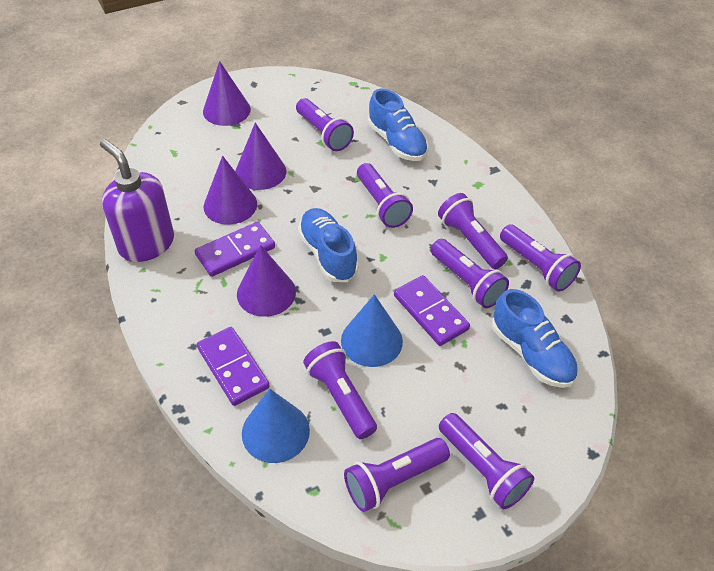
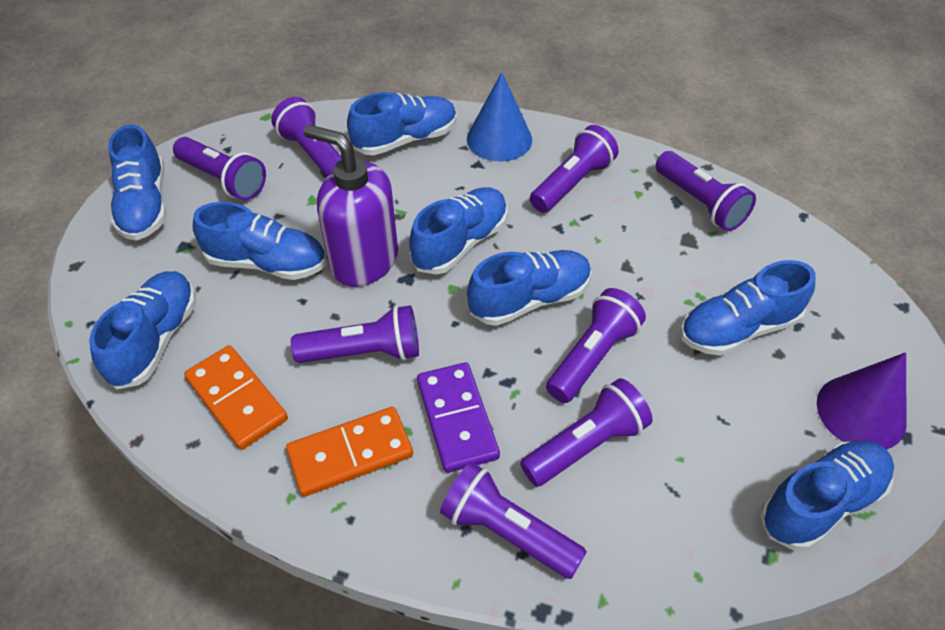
blue cone: 2 -> 1
blue shoe: 3 -> 8
orange domino: 0 -> 2
purple cone: 4 -> 1
purple domino: 3 -> 1

